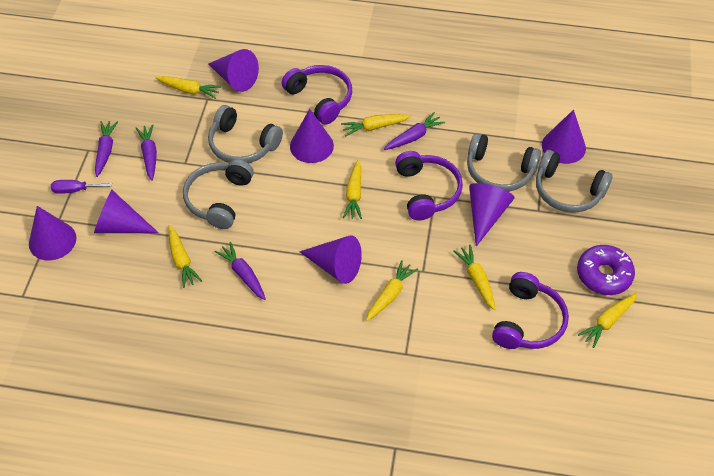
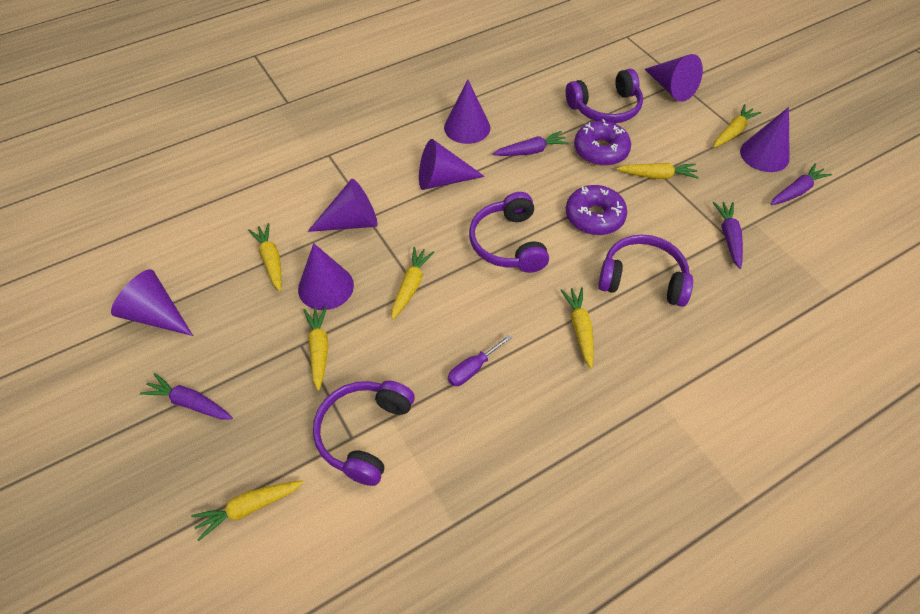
grey headphones: 4 -> 0
purple donut: 1 -> 2
purple headphones: 3 -> 4

